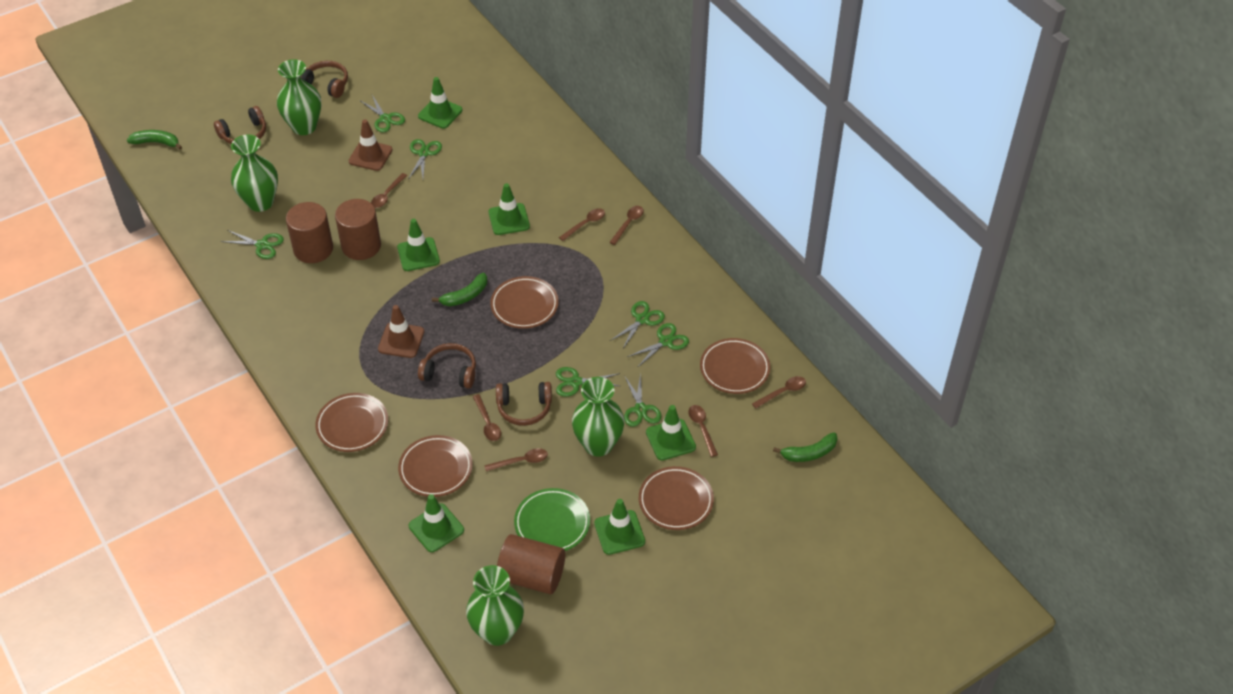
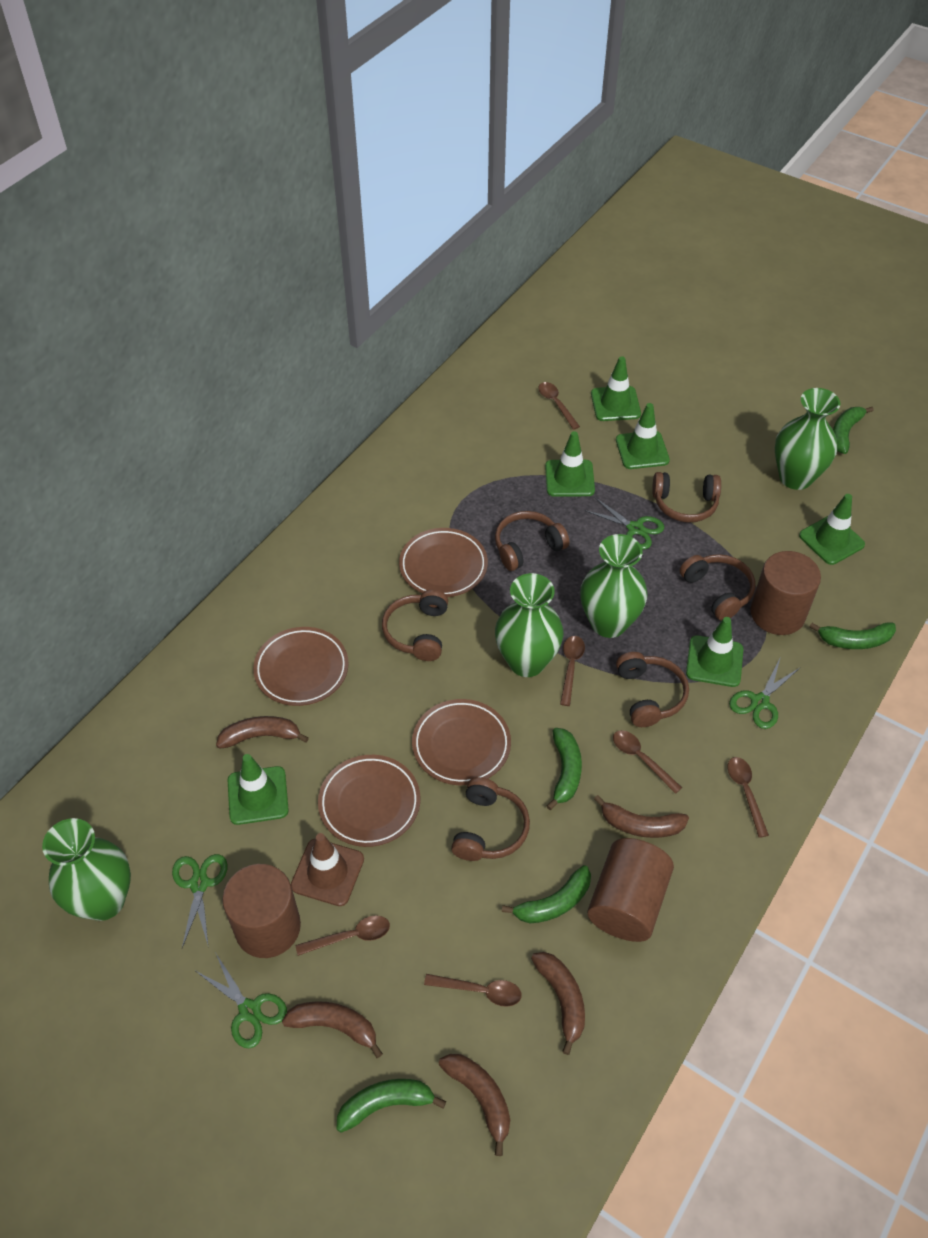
brown banana: 0 -> 5
brown headphones: 4 -> 6
brown plate: 5 -> 4
brown spoon: 7 -> 6
brown traffic cone: 2 -> 1
green banana: 3 -> 5
green plate: 1 -> 0
green scissors: 7 -> 4

